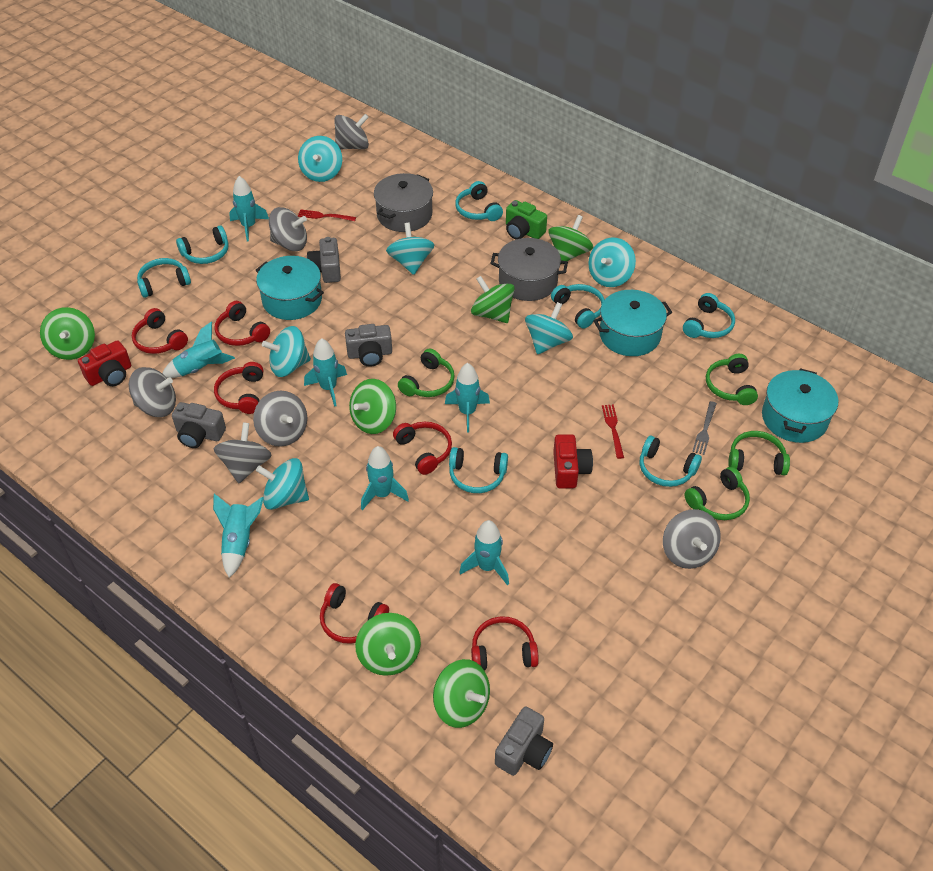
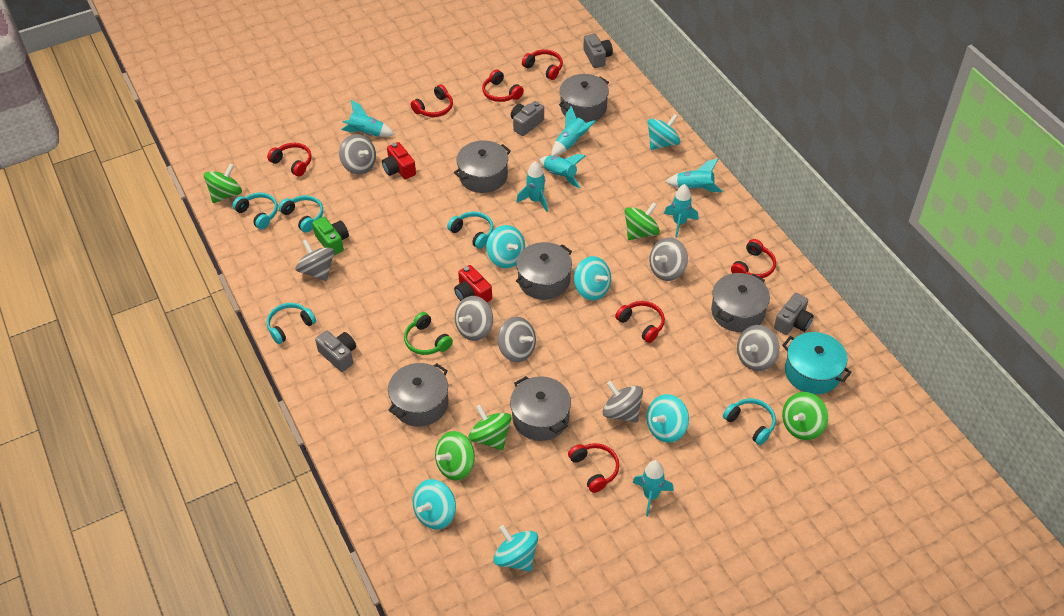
green headphones: 4 -> 1
green spinning top: 6 -> 5
grey fork: 1 -> 0
grey pot: 2 -> 6
grey spinning top: 6 -> 7
red fork: 2 -> 0
red headphones: 6 -> 7
turquoise headphones: 7 -> 5
turquoise pot: 3 -> 1

